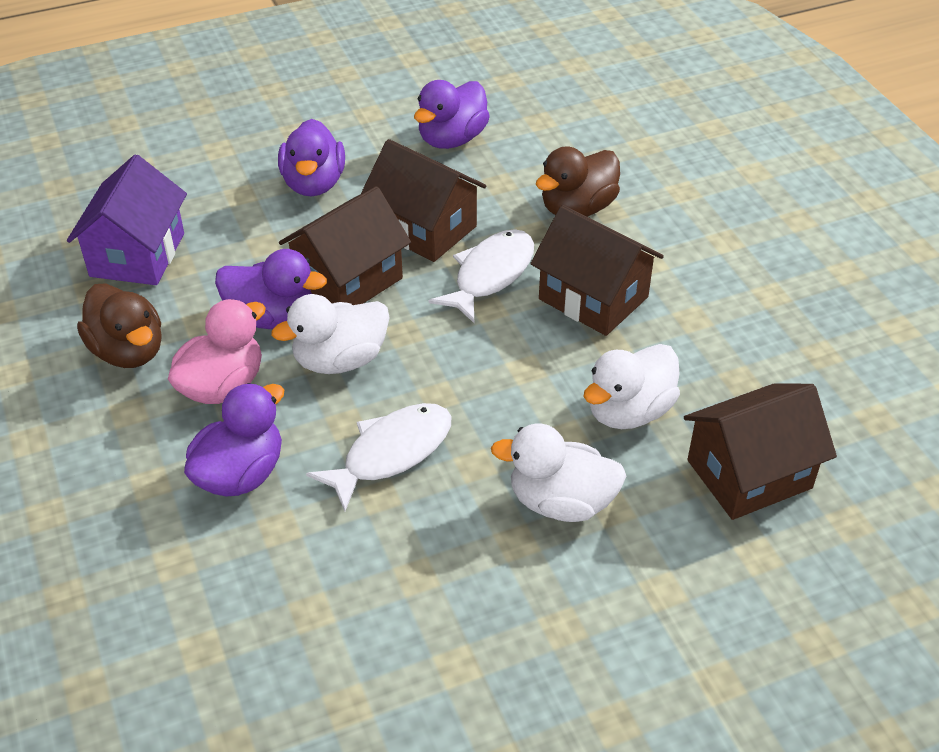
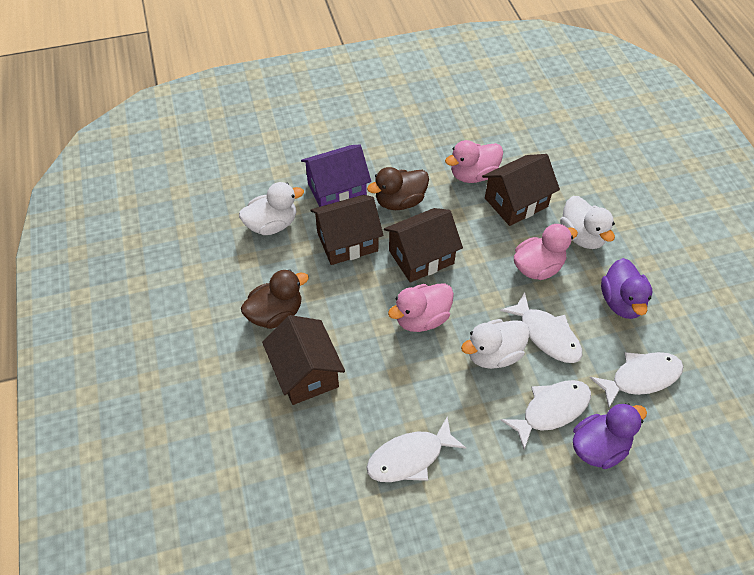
pink duck: 1 -> 3
purple duck: 4 -> 2
white fish: 2 -> 4

